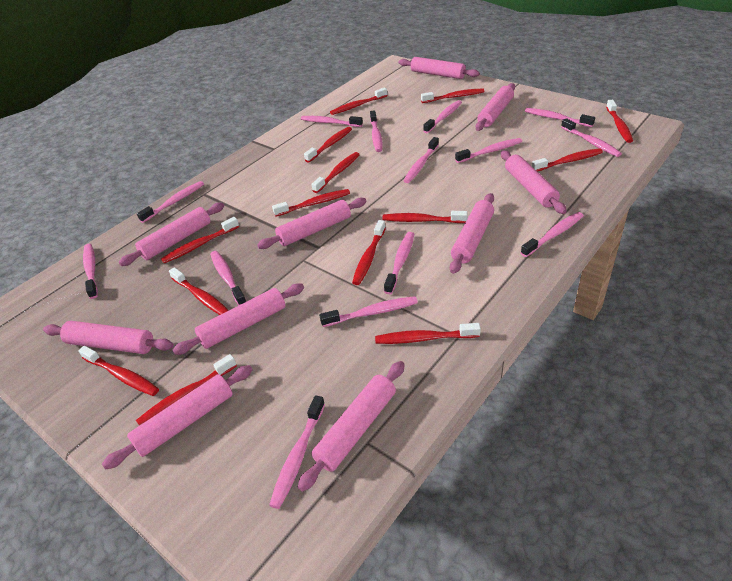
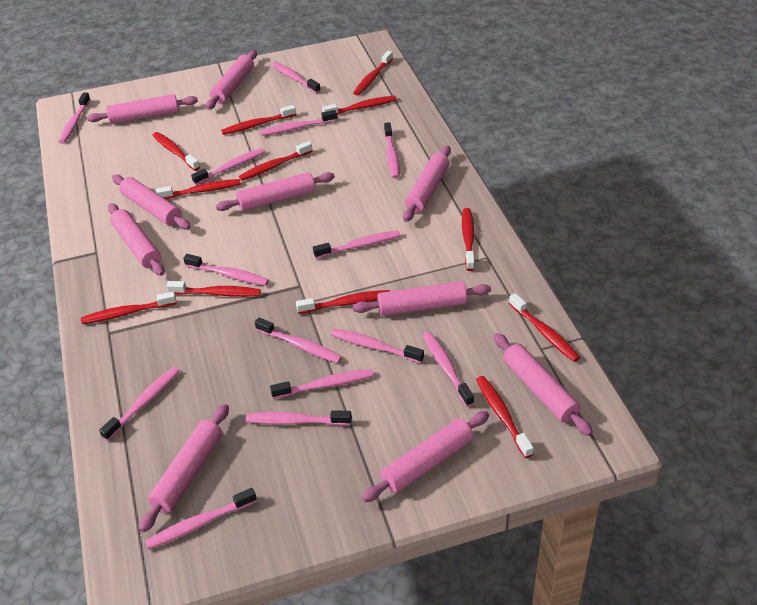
red toothbrush: 14 -> 12

